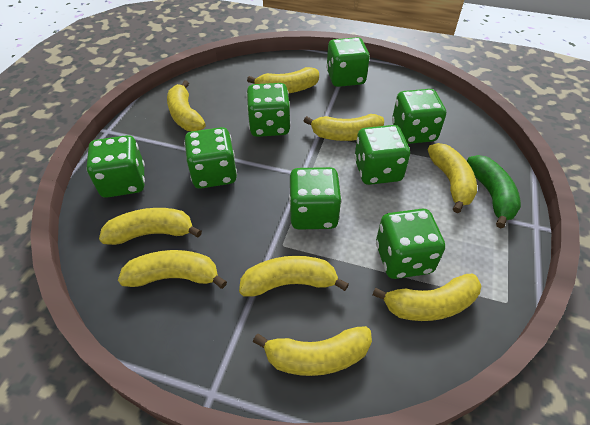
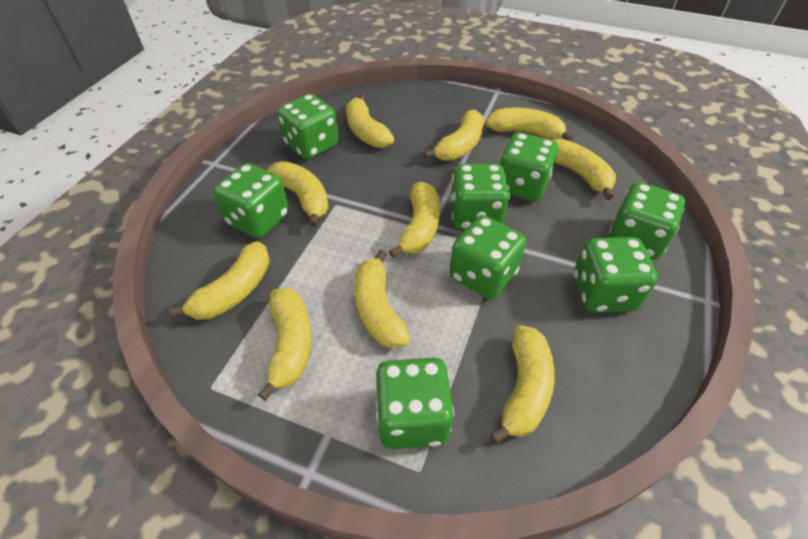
green banana: 1 -> 0
yellow banana: 9 -> 10

